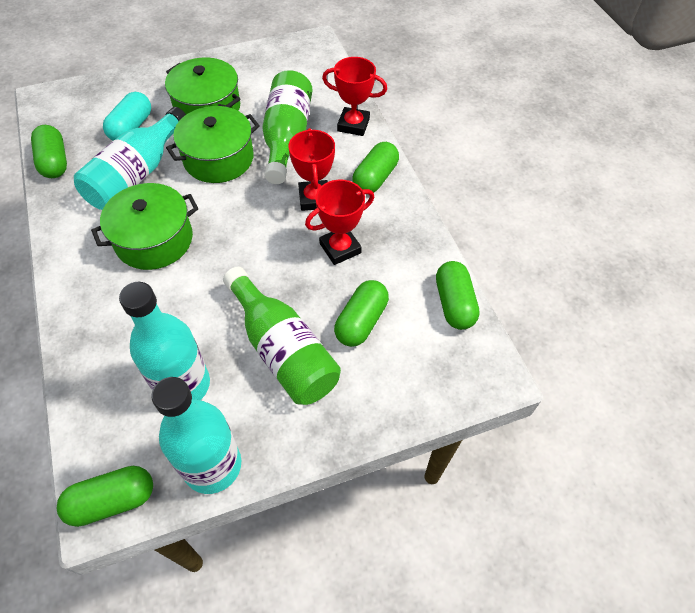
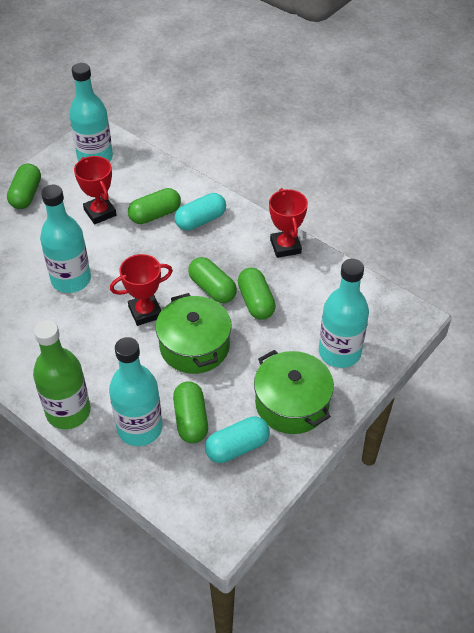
green bottle: 2 -> 1
green pot: 3 -> 2
turquoise bottle: 3 -> 4
turquoise capsule: 1 -> 2

